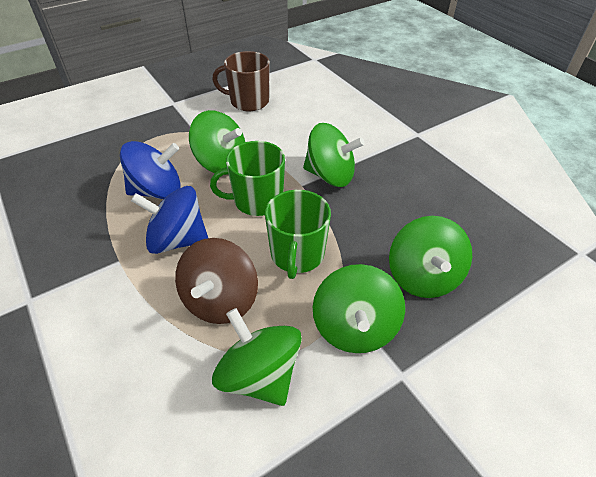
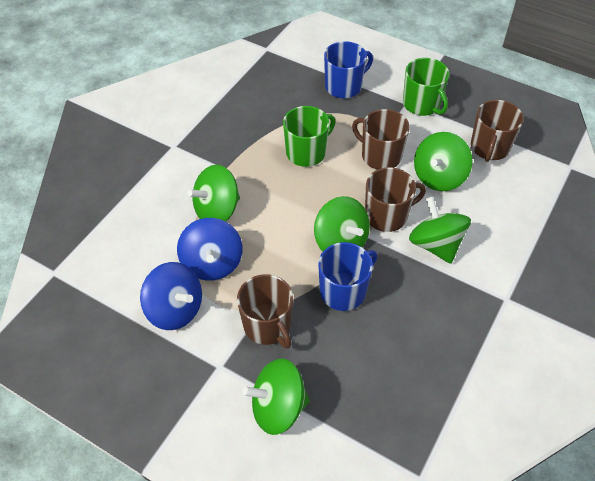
blue mug: 0 -> 2
brown mug: 1 -> 4
brown spinning top: 1 -> 0

